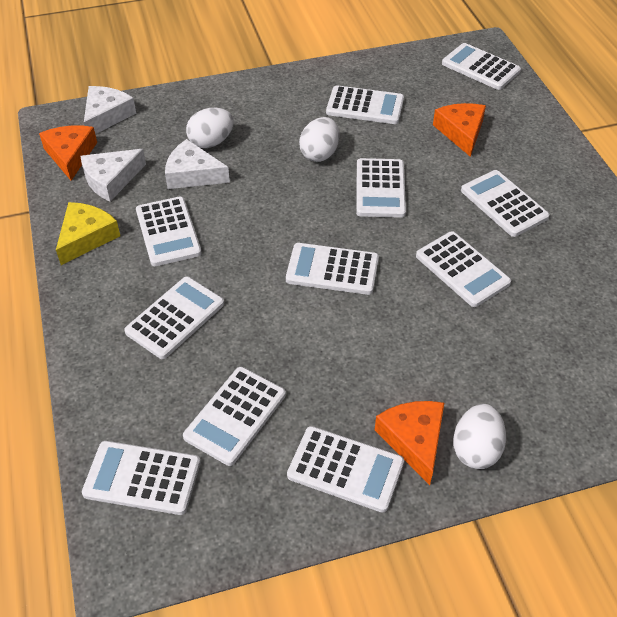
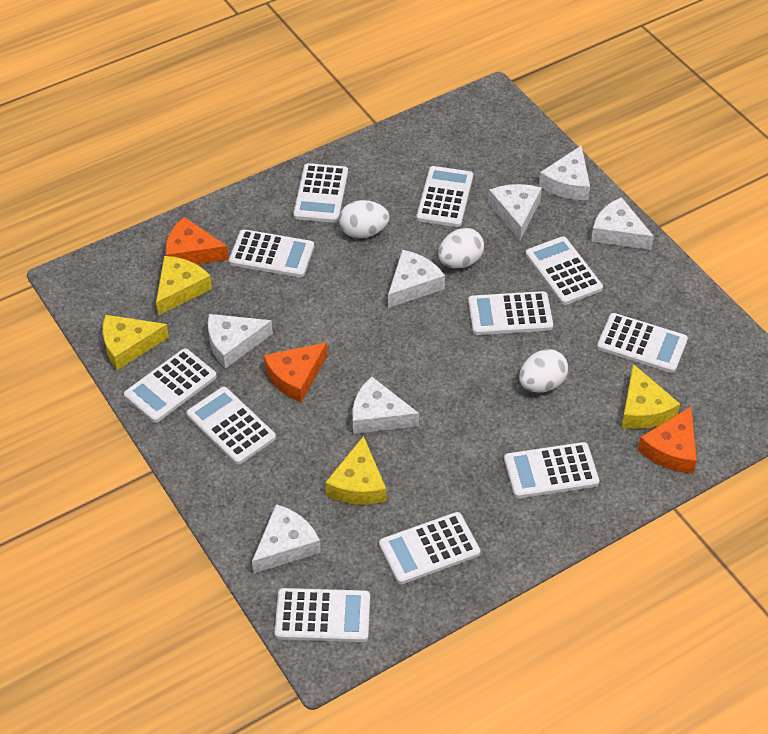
white cheese: 3 -> 7
yellow cheese: 1 -> 4

